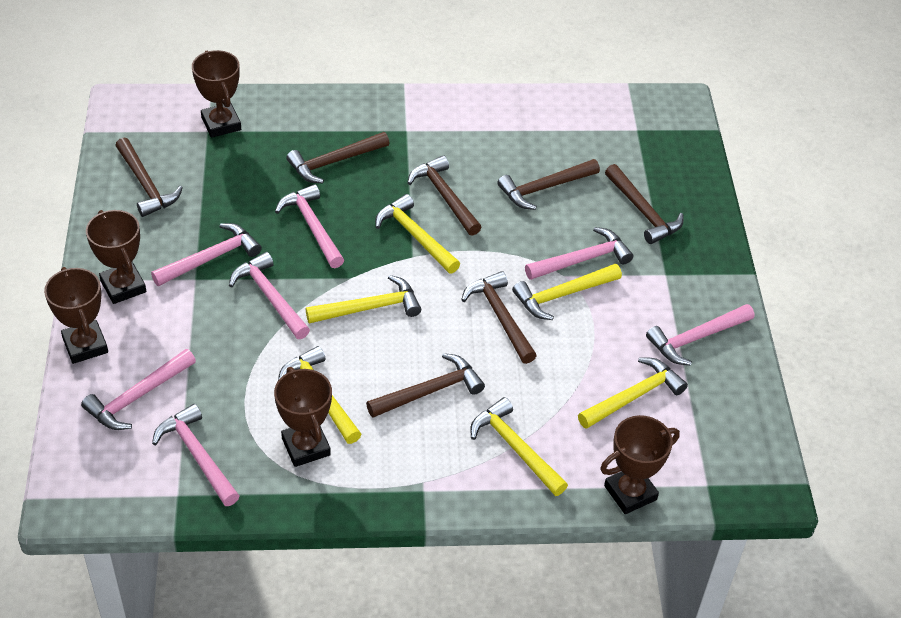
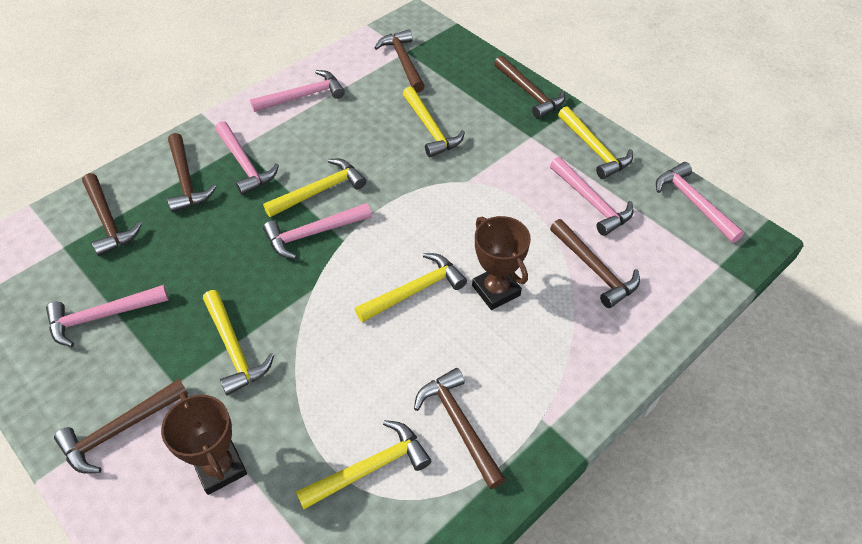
brown trophy: 5 -> 2
pink hammer: 7 -> 6

